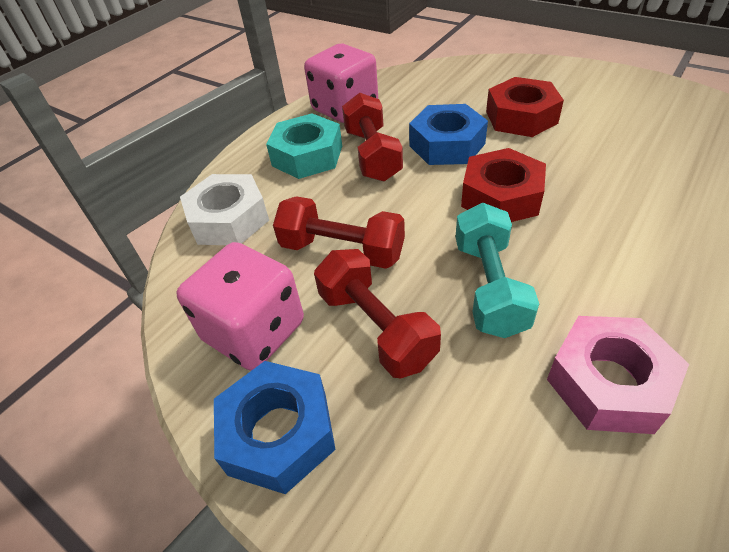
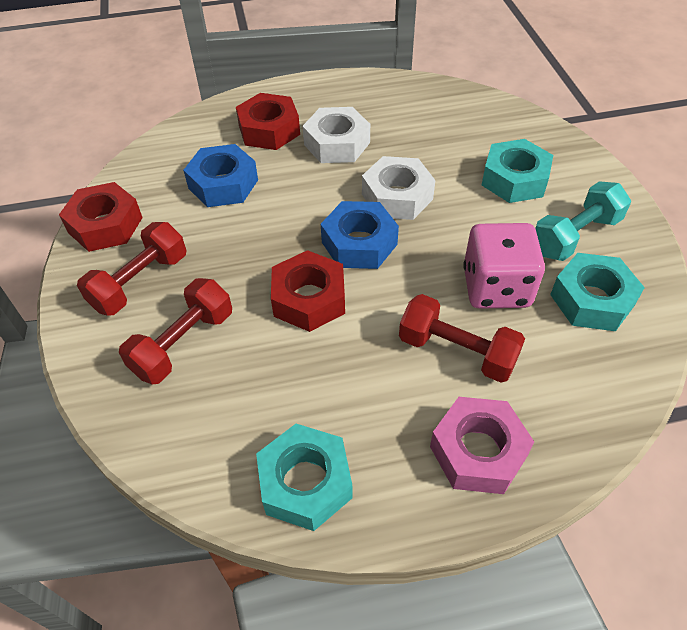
pink dice: 2 -> 1
red nut: 2 -> 3
turquoise nut: 1 -> 3
white nut: 1 -> 2

